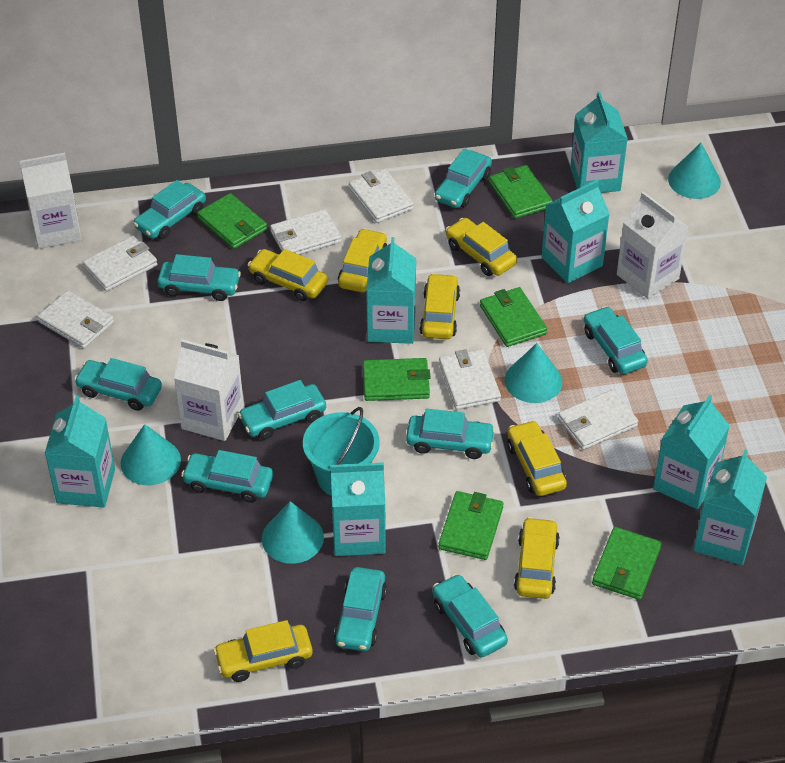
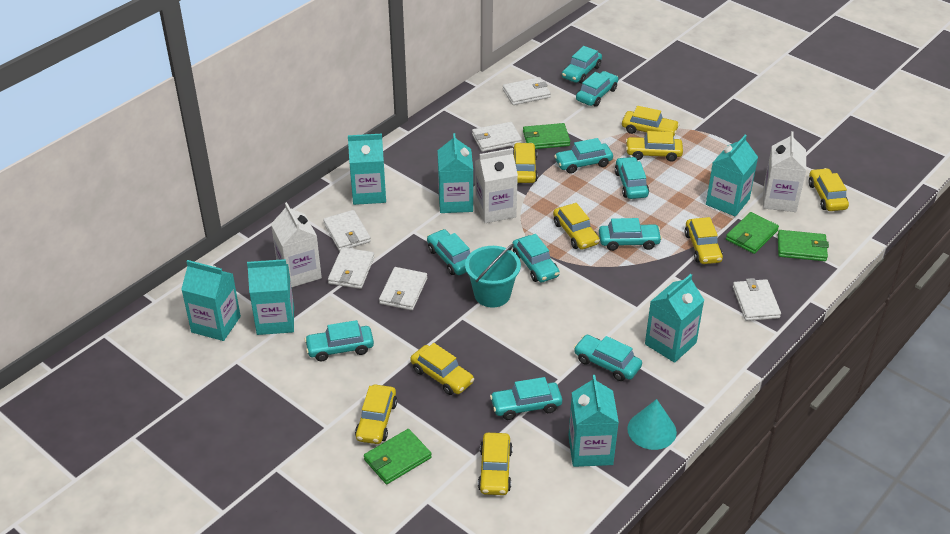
green wallet: 6 -> 4
turquoise cone: 4 -> 1
yellow car: 7 -> 9

